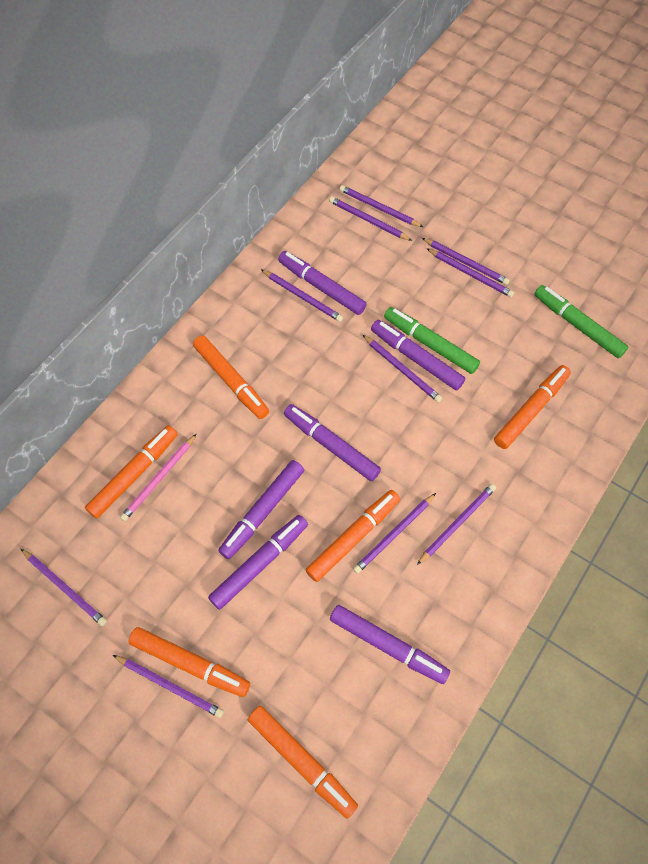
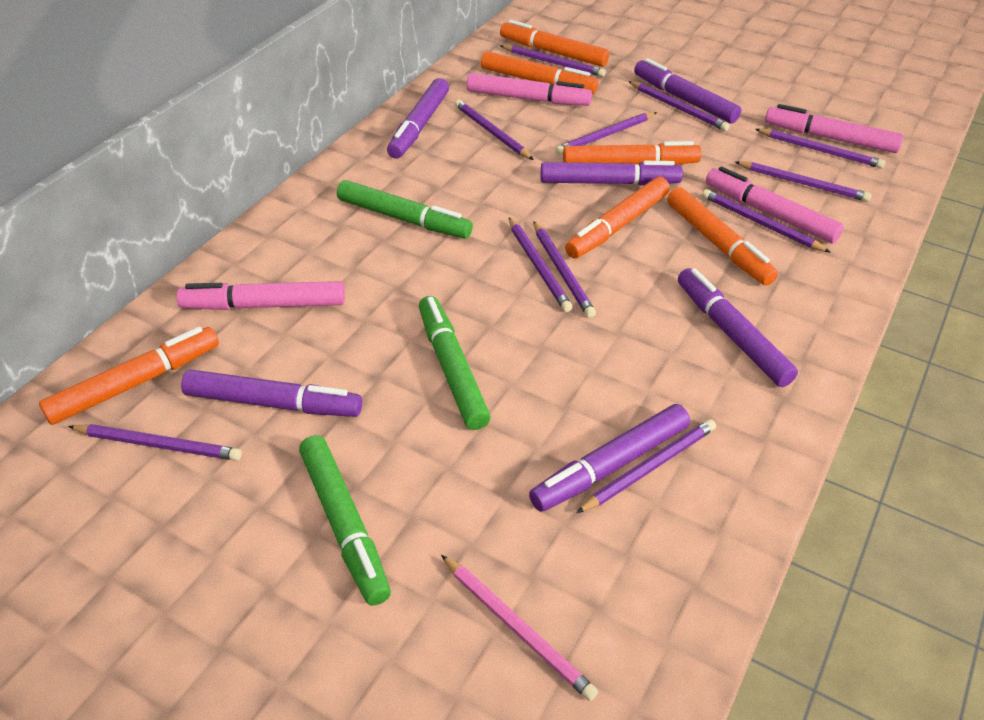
green marker: 2 -> 3
pink marker: 0 -> 4
purple pencil: 10 -> 11

